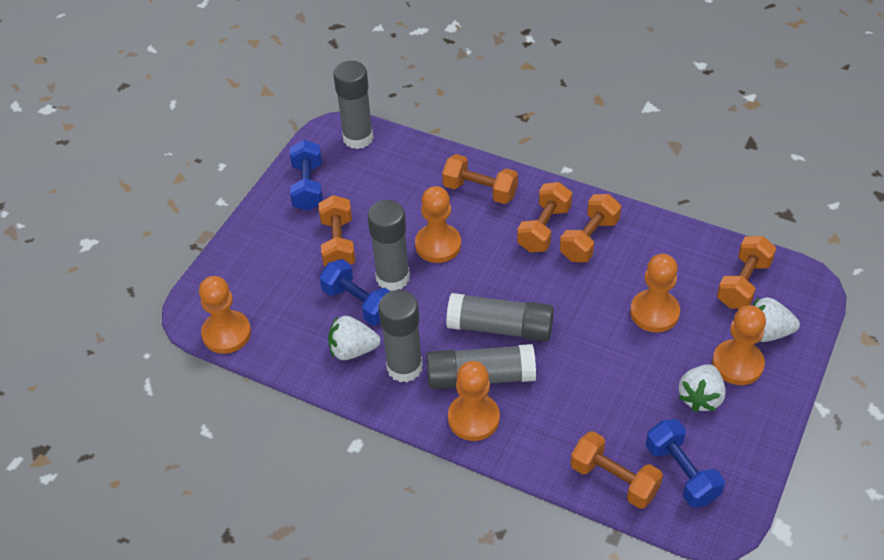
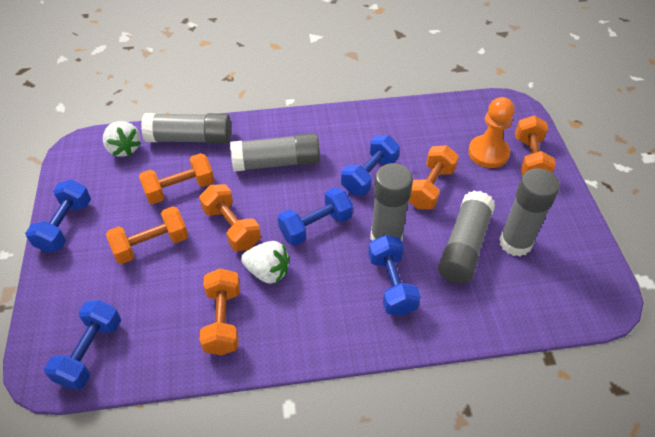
blue dumbbell: 3 -> 5
orange pawn: 5 -> 1
white strawberry: 3 -> 2

